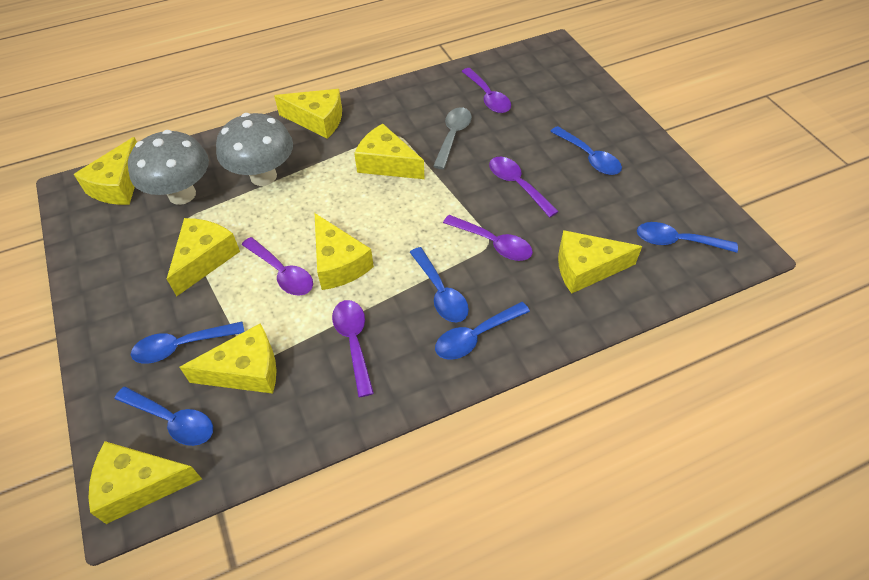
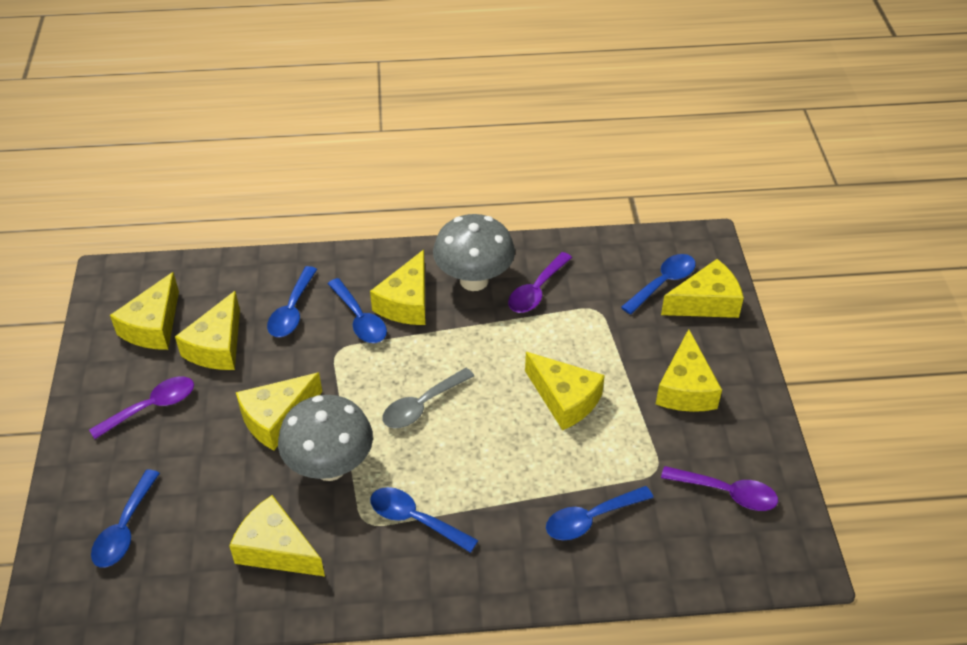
purple spoon: 5 -> 3

